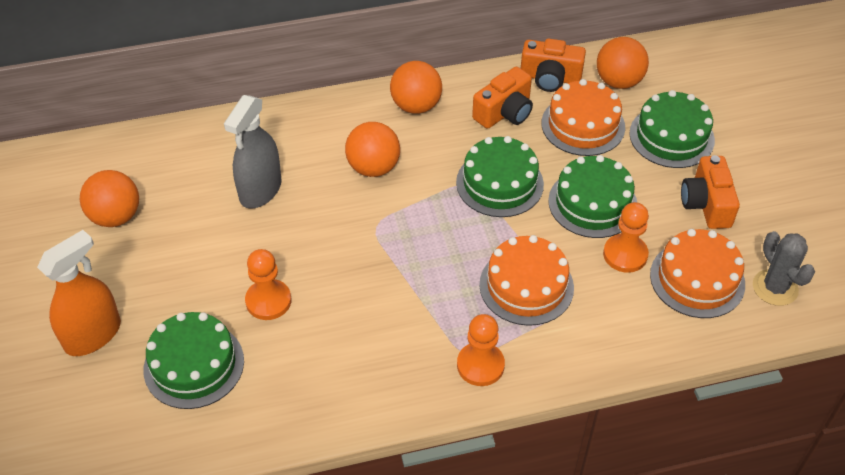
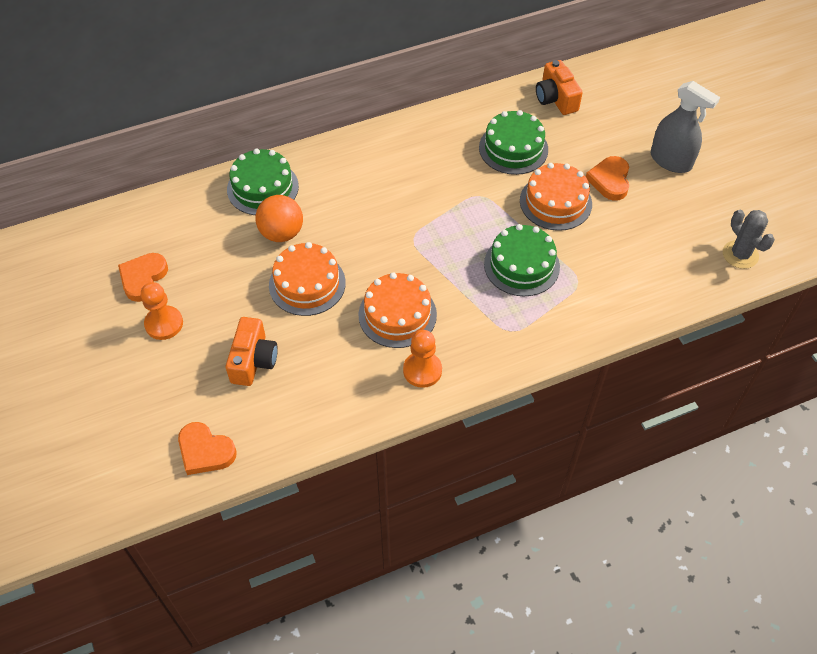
green cake: 4 -> 3
orange ball: 4 -> 1
orange camera: 3 -> 2
orange heart: 0 -> 3
orange pawn: 3 -> 2
orange spray bottle: 1 -> 0

